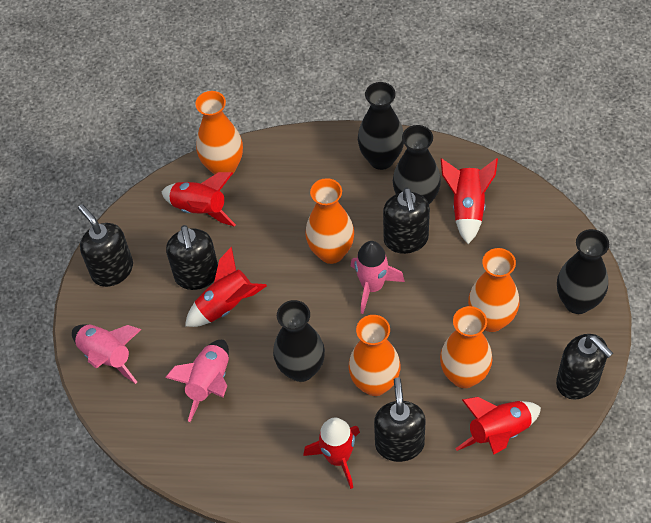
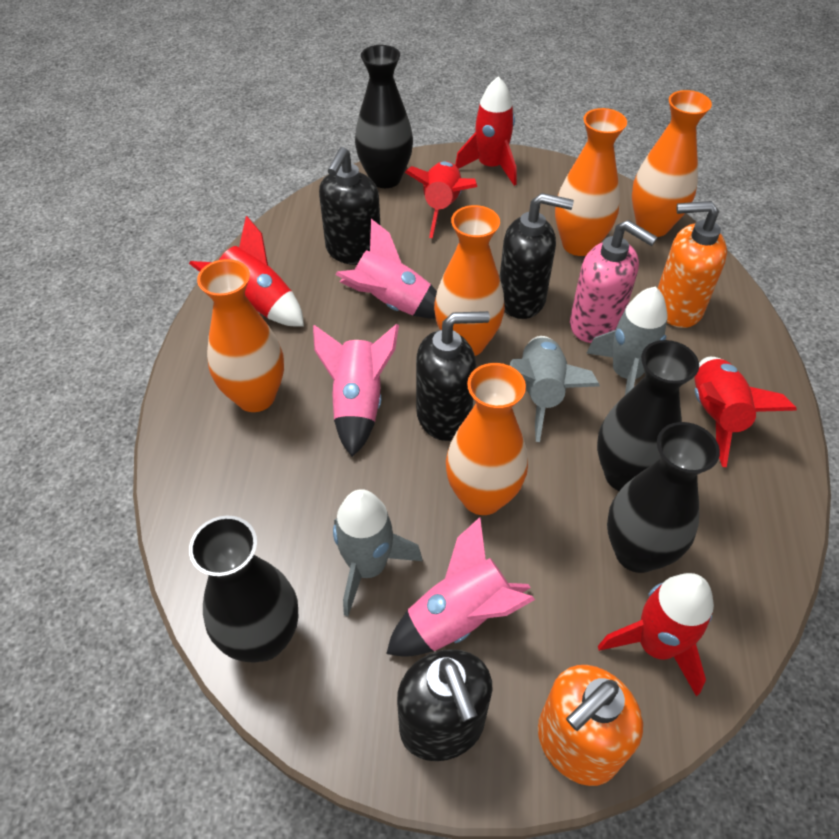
black soap dispenser: 5 -> 4
grey rocket: 0 -> 3
orange soap dispenser: 0 -> 2
pink soap dispenser: 0 -> 1

